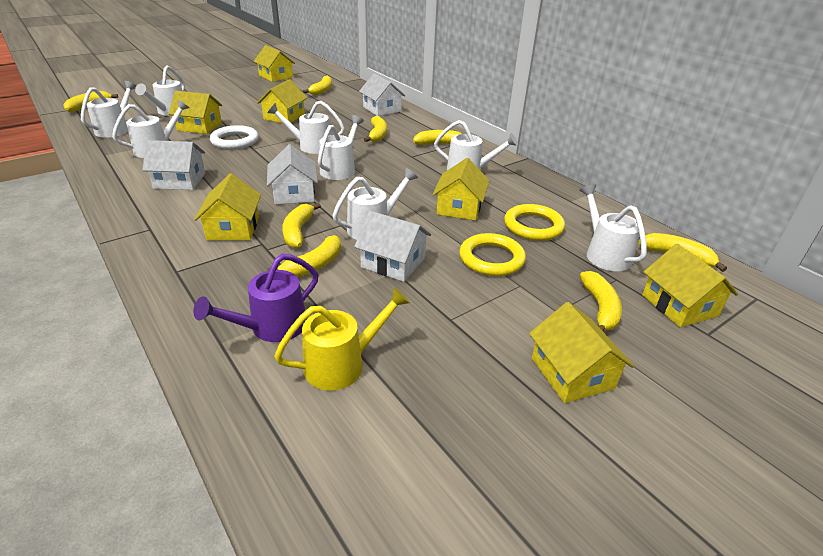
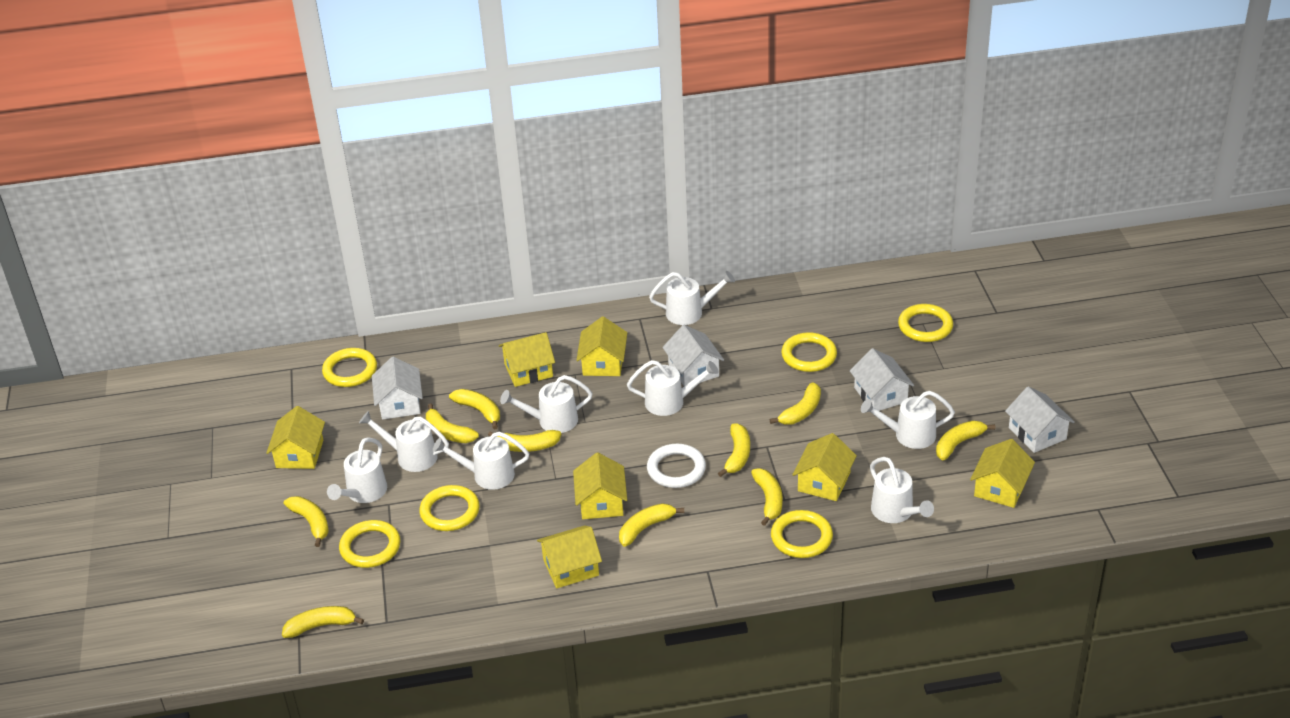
purple watering can: 1 -> 0
yellow banana: 8 -> 10
yellow ring: 2 -> 6
yellow watering can: 1 -> 0

